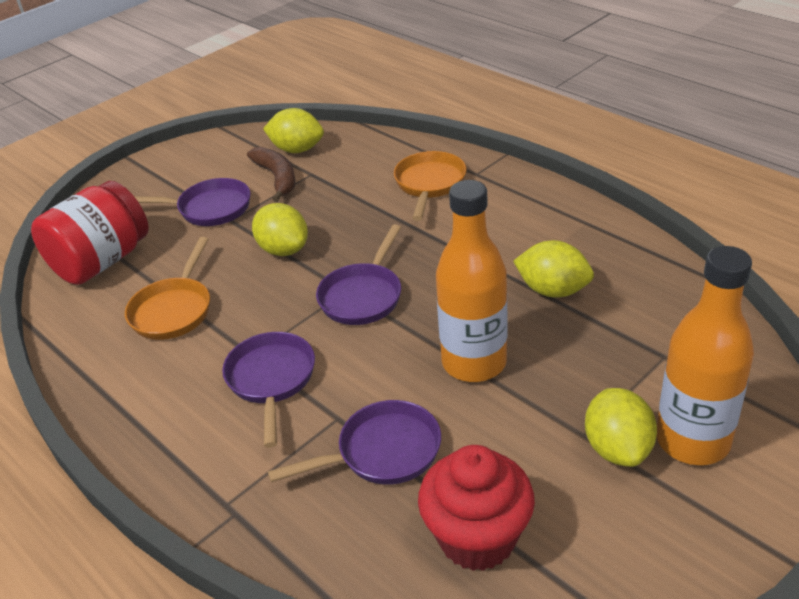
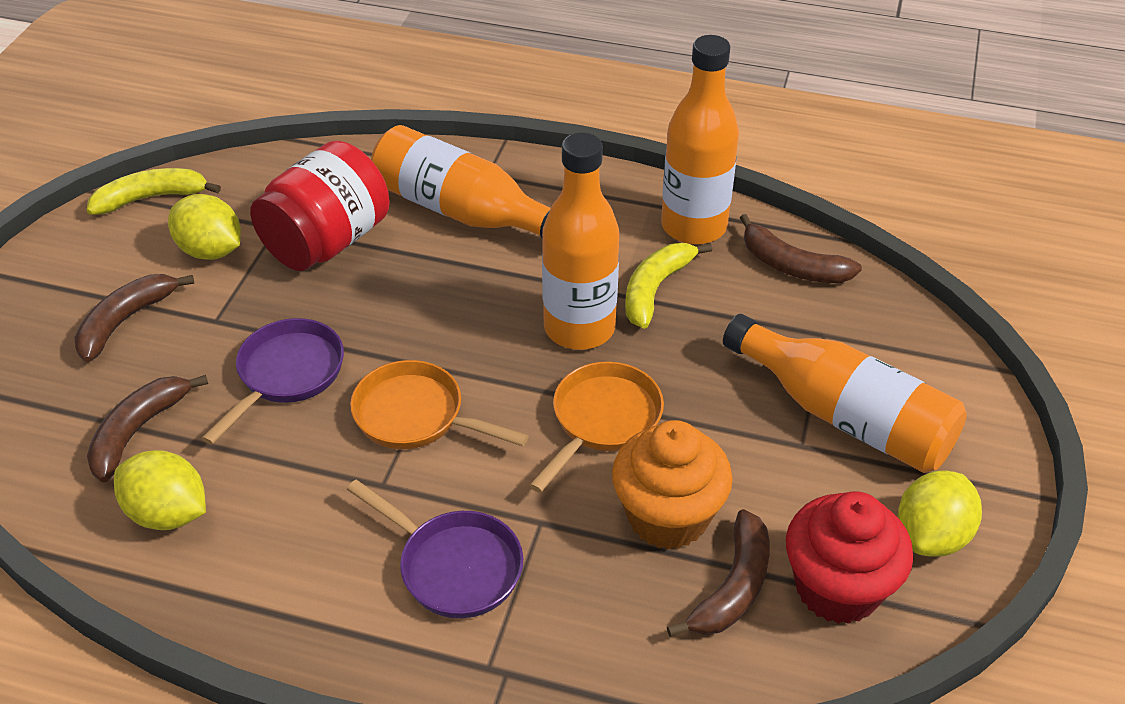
brown banana: 1 -> 4
orange bottle: 2 -> 4
orange cupcake: 0 -> 1
purple pan: 4 -> 2
yellow banana: 0 -> 2
yellow lemon: 4 -> 3

